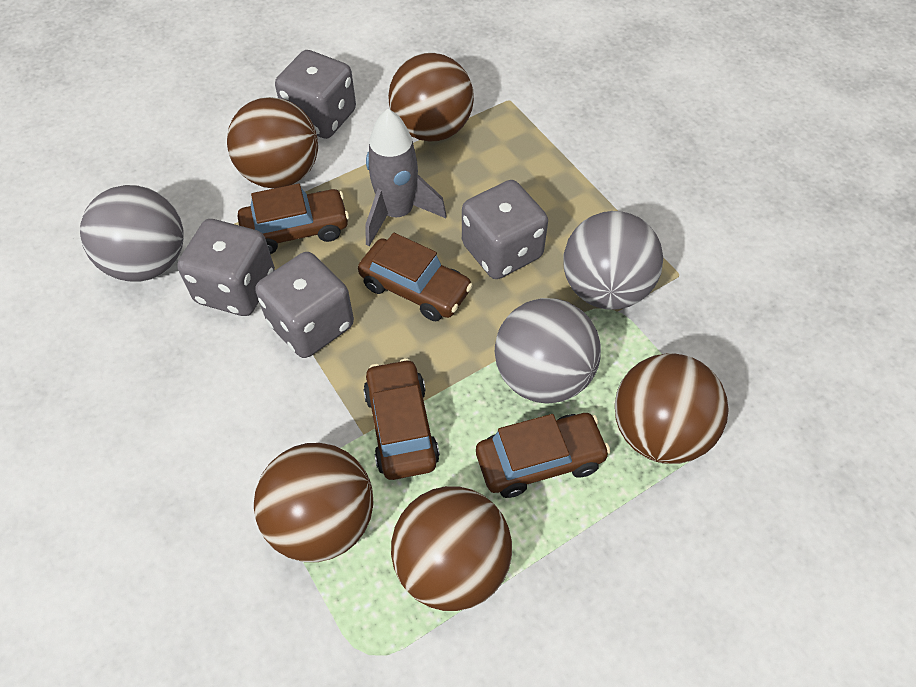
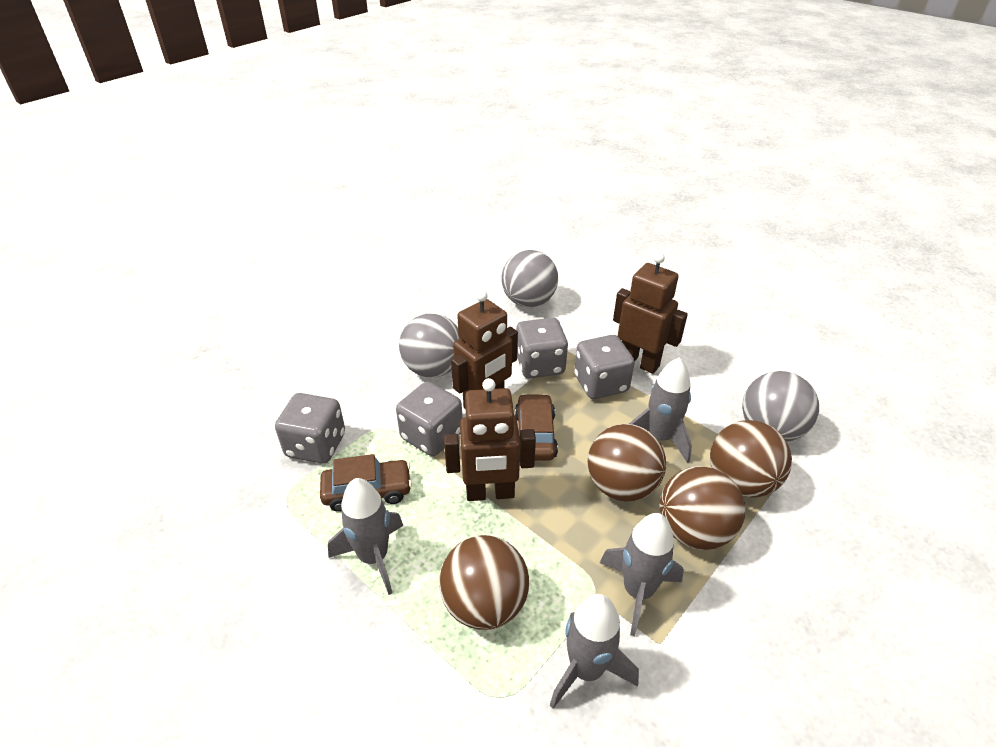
brown ball: 5 -> 4
brown car: 4 -> 2
brown robot: 0 -> 3
grey rocket: 1 -> 4

